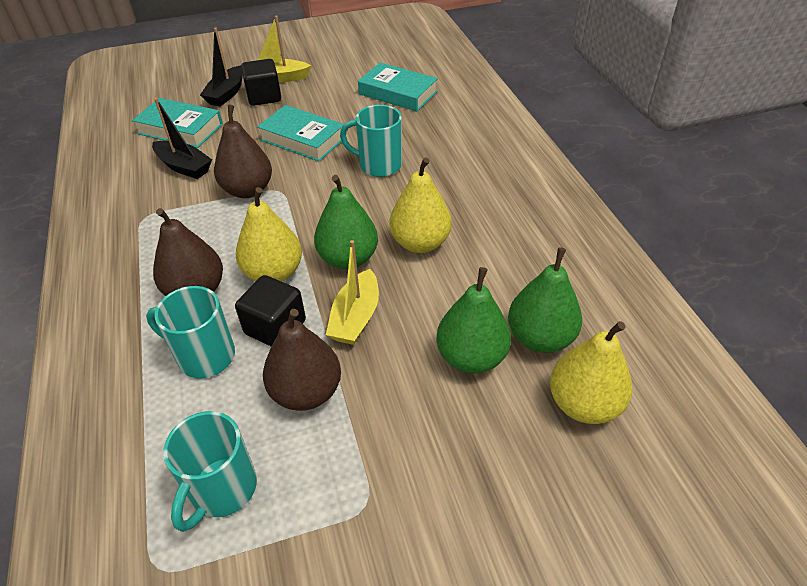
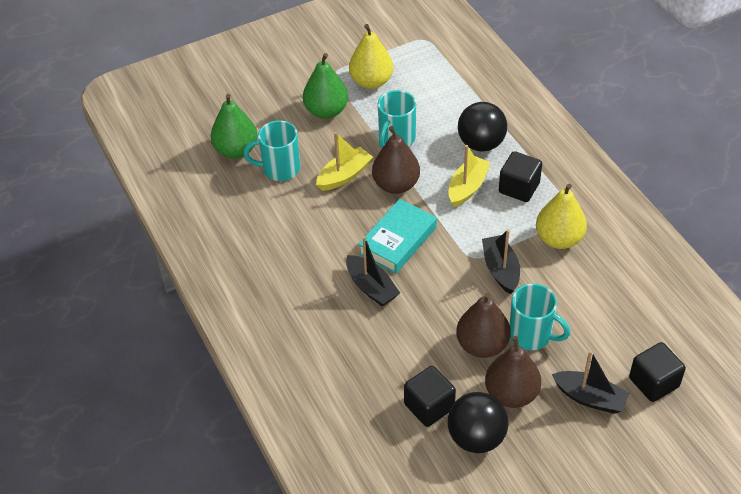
black ball: 0 -> 2
black boat: 2 -> 3
black cube: 2 -> 3
green pear: 3 -> 2
turquoise book: 3 -> 1
yellow pear: 3 -> 2

